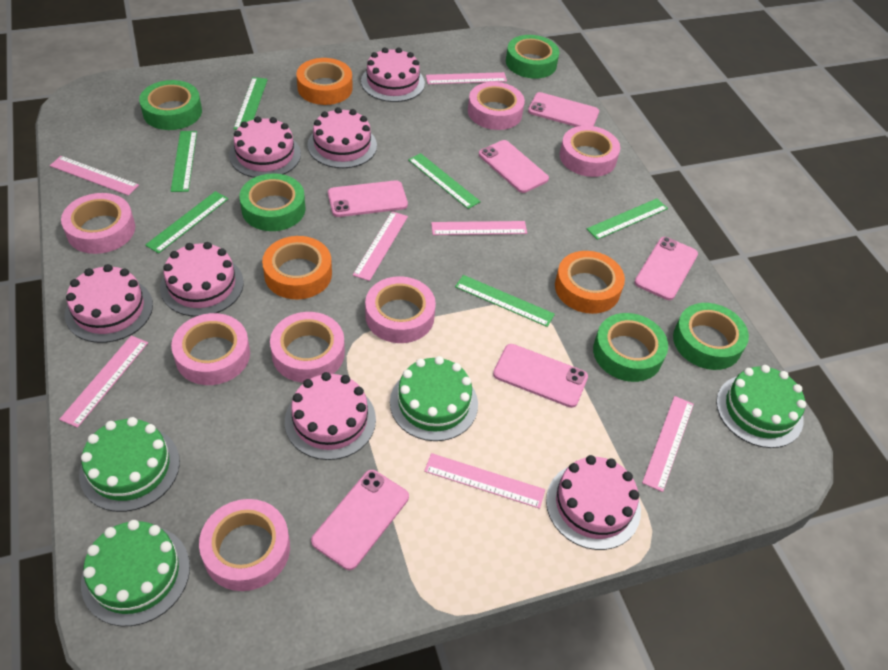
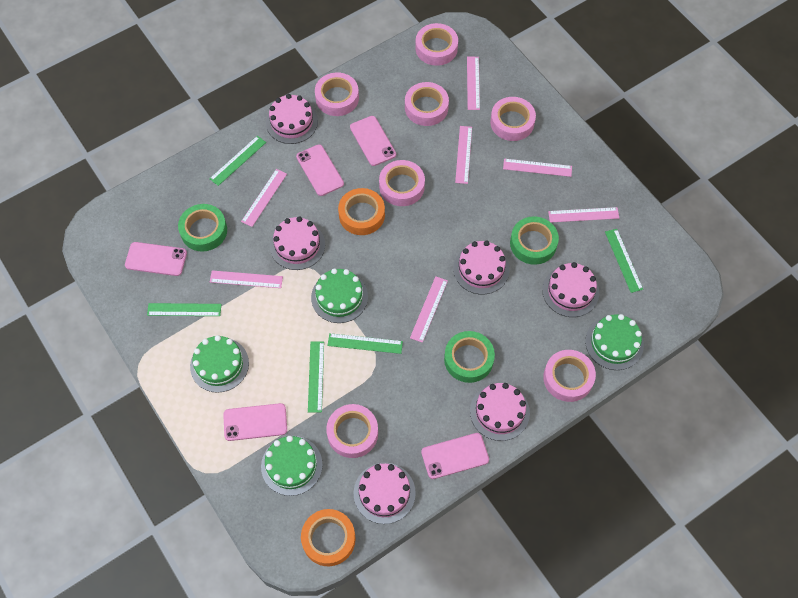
green ruler: 6 -> 5
green tape: 5 -> 3
orange tape: 3 -> 2
pink cake: 7 -> 6
pink phone: 6 -> 5

